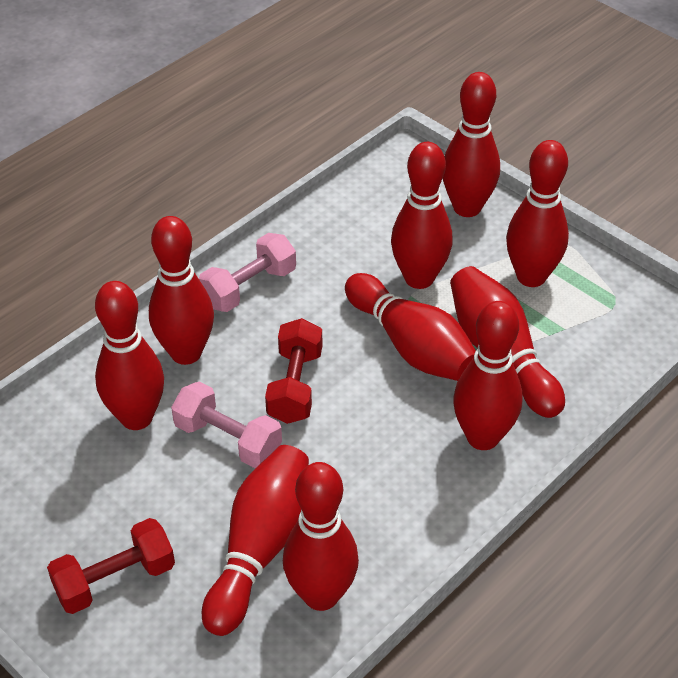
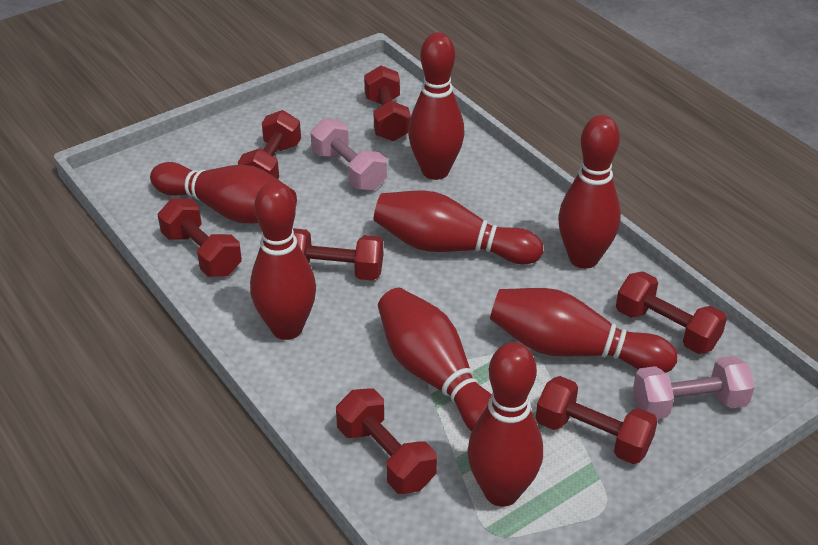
red bowling pin: 10 -> 8
red dumbbell: 2 -> 7

